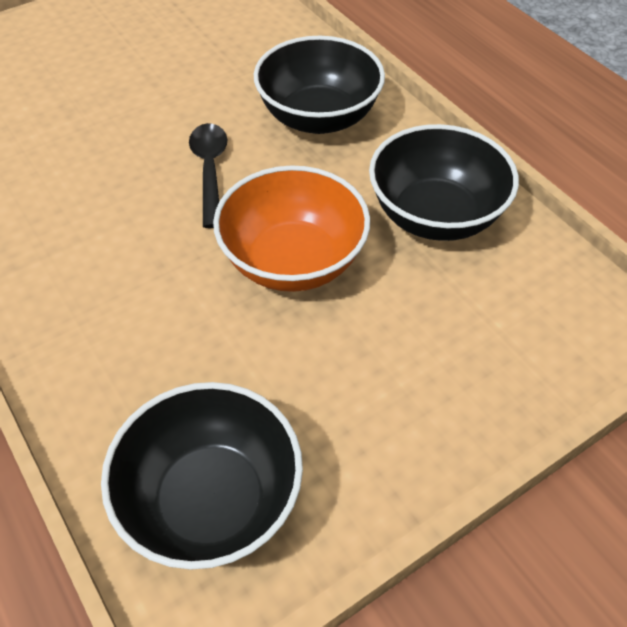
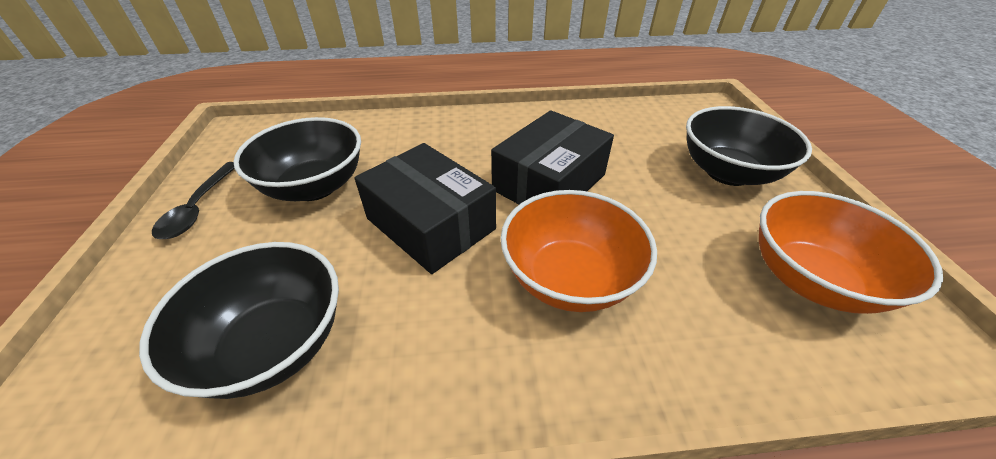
black box: 0 -> 2
orange bowl: 1 -> 2

